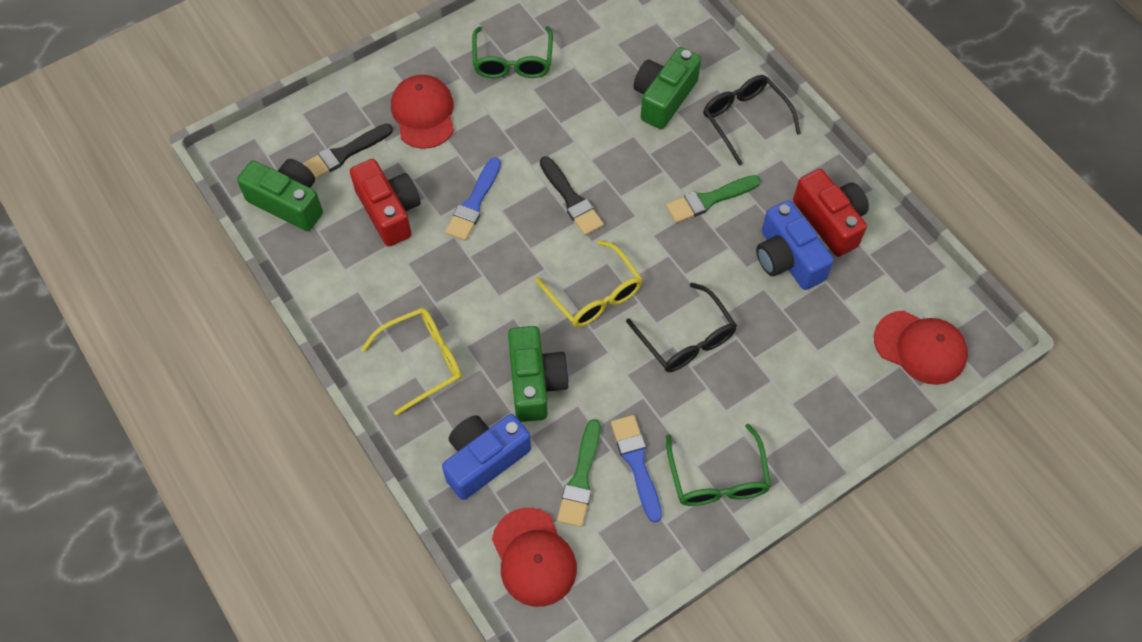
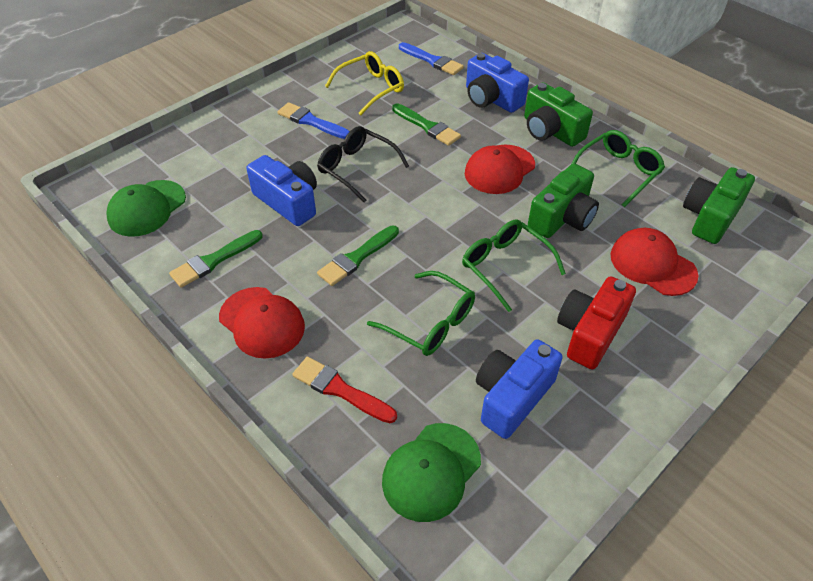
black brush: 2 -> 0
black glasses: 2 -> 1
blue camera: 2 -> 3
green brush: 2 -> 3
green cap: 0 -> 2
green glasses: 2 -> 3
red brush: 0 -> 1
red camera: 2 -> 1
yellow glasses: 2 -> 1

